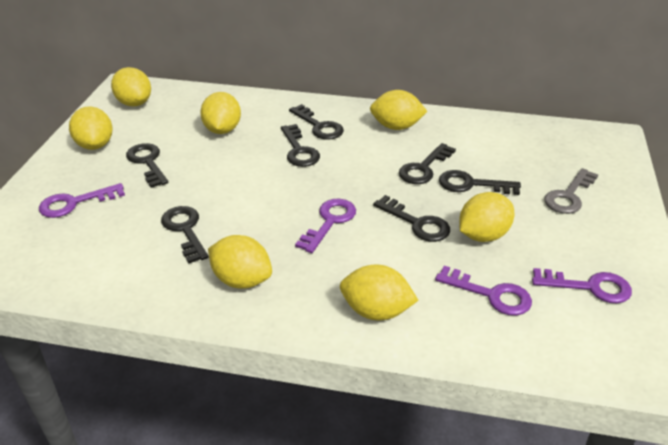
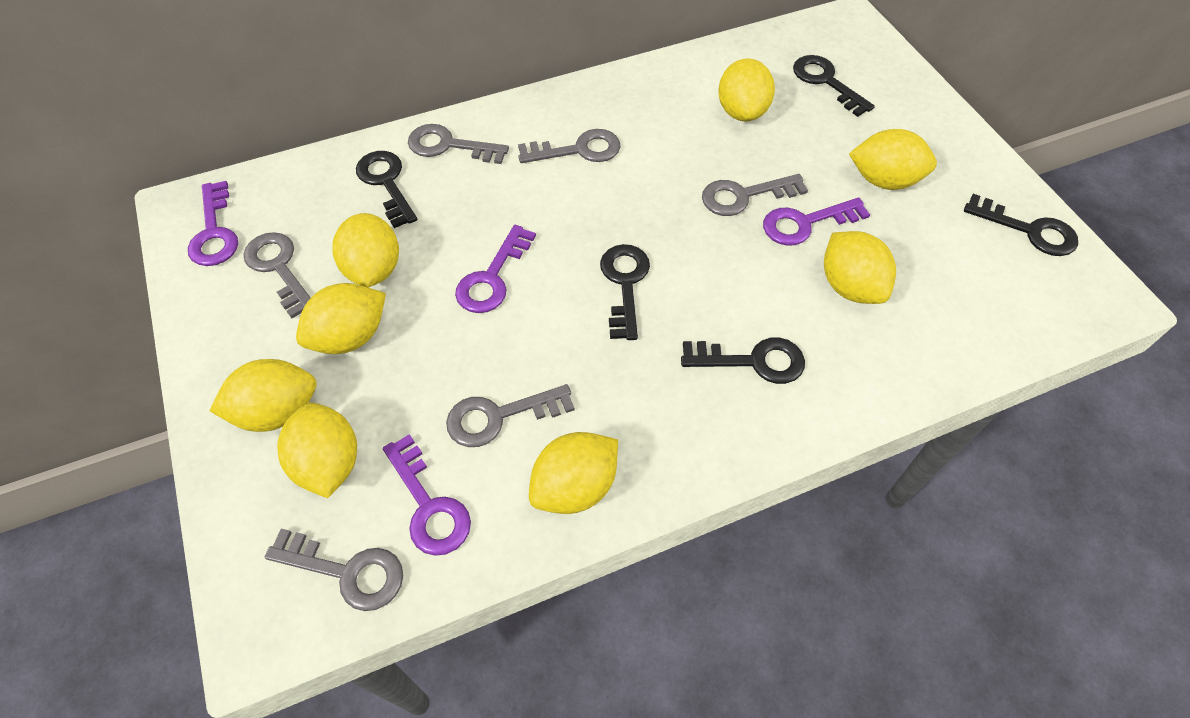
black key: 7 -> 5
grey key: 1 -> 6
yellow lemon: 7 -> 8

